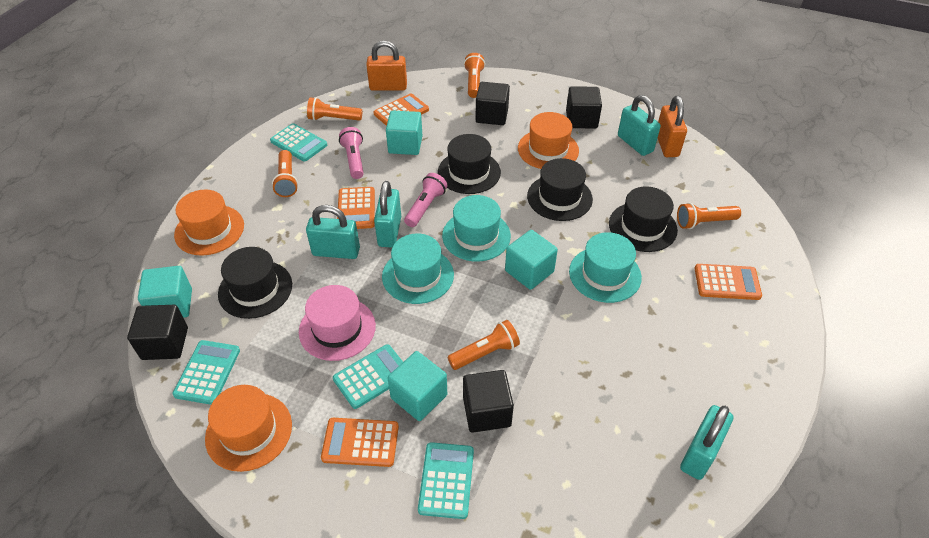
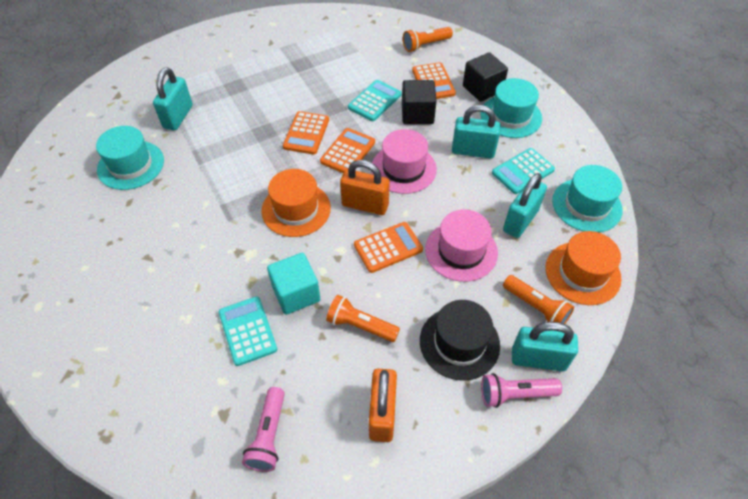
black cube: 4 -> 2
black hat: 4 -> 1
orange flashlight: 5 -> 3
orange hat: 3 -> 2
pink hat: 1 -> 2
turquoise calculator: 4 -> 3
turquoise cube: 4 -> 1

